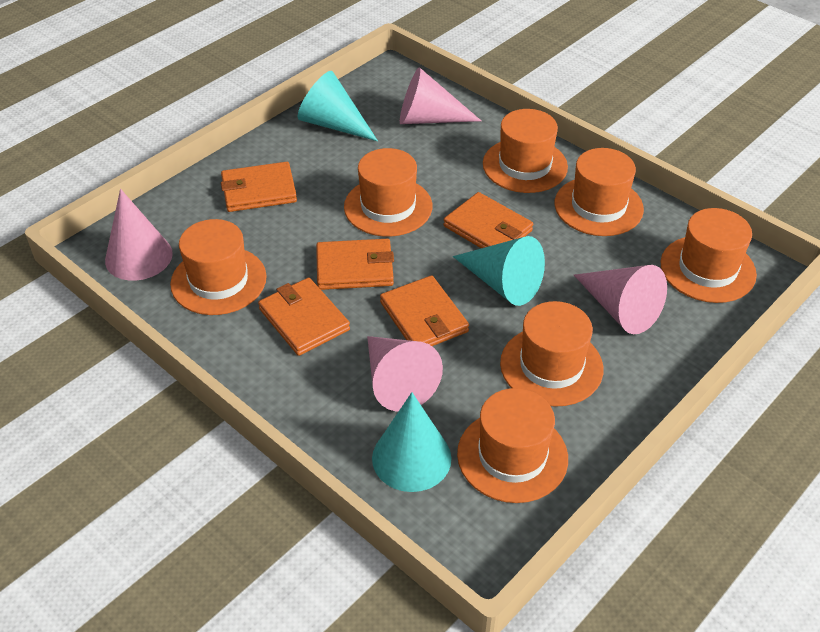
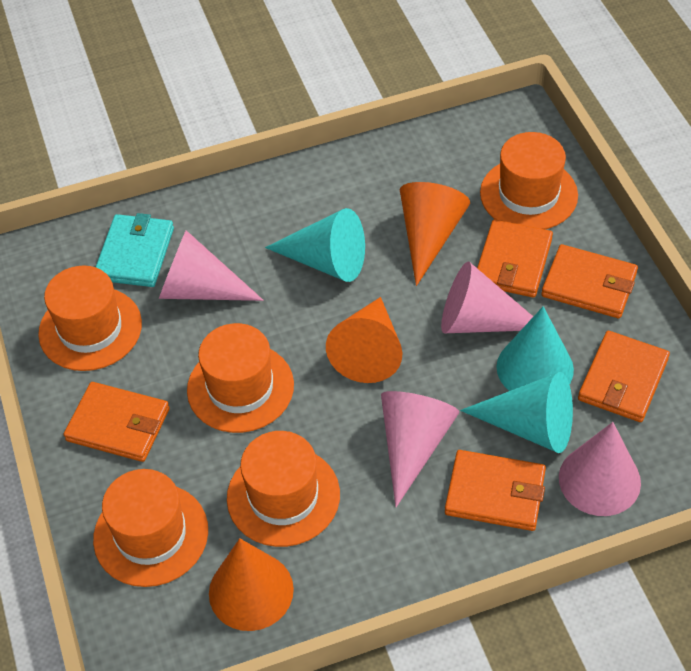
orange cone: 0 -> 3
orange hat: 7 -> 5
turquoise wallet: 0 -> 1

